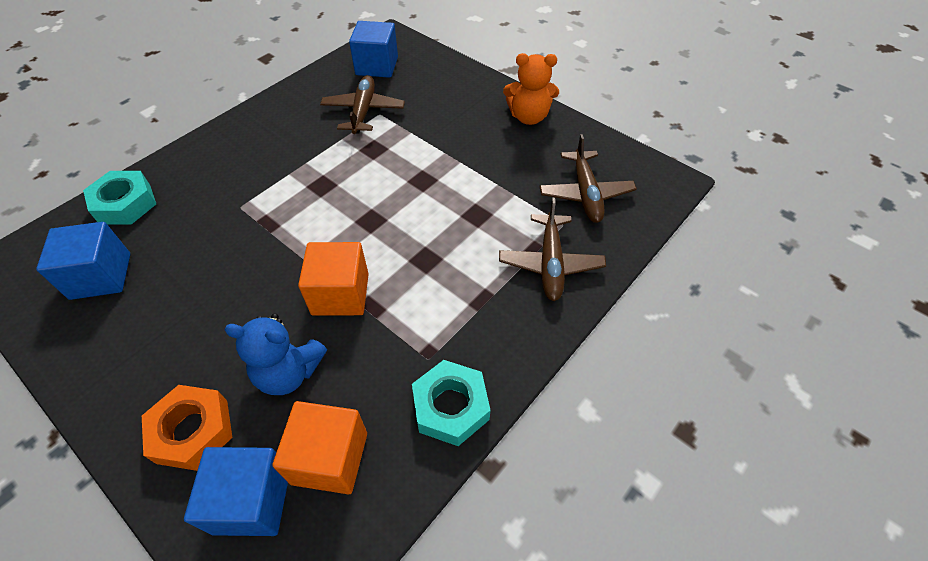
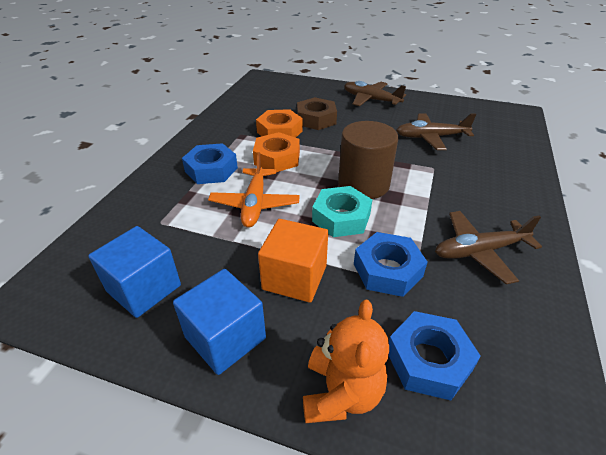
blue cube: 3 -> 2
blue nut: 0 -> 3
blue teddy bear: 1 -> 0
brown cylinder: 0 -> 1
brown nut: 0 -> 1
orange cube: 2 -> 1
orange nut: 1 -> 2
orange plane: 0 -> 1
turquoise nut: 2 -> 1

